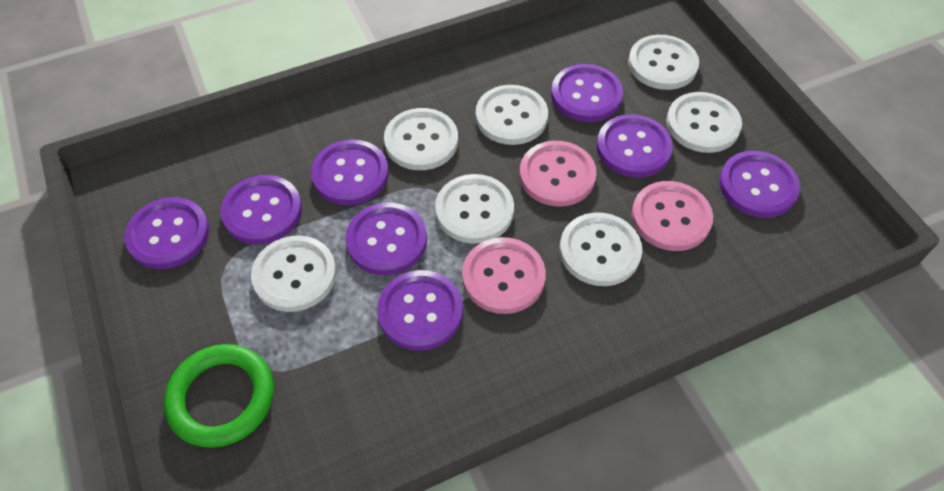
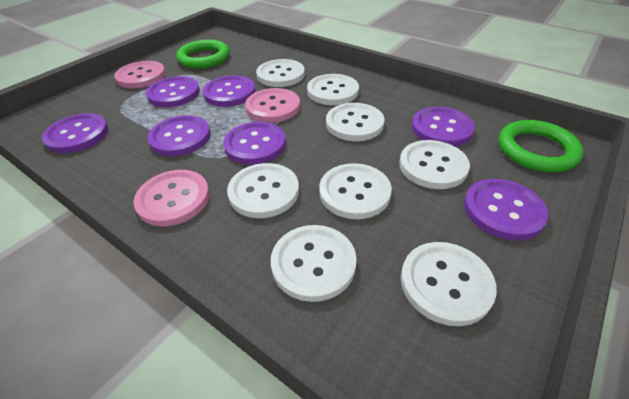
green ring: 1 -> 2
purple button: 8 -> 7
white button: 7 -> 8

